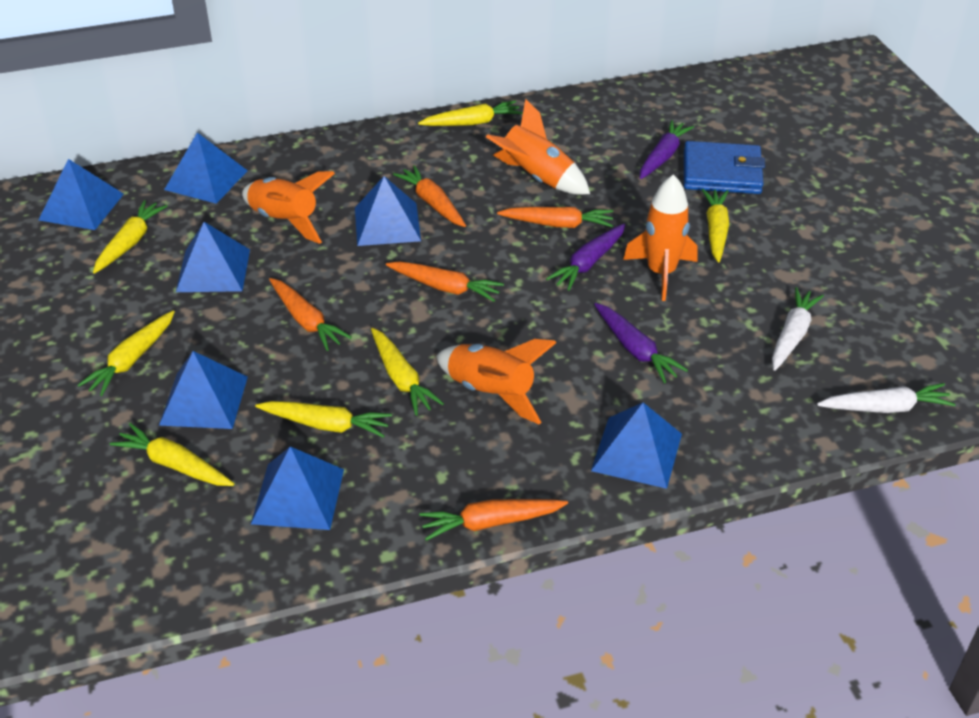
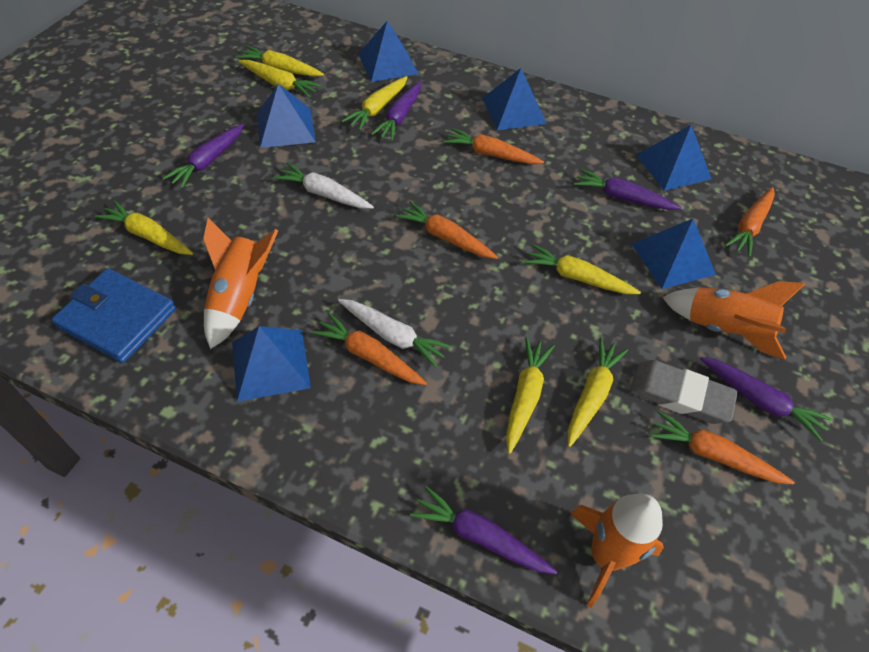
blue pyramid: 7 -> 6
grey eraser: 0 -> 1
orange rocket: 4 -> 3
purple carrot: 3 -> 5

